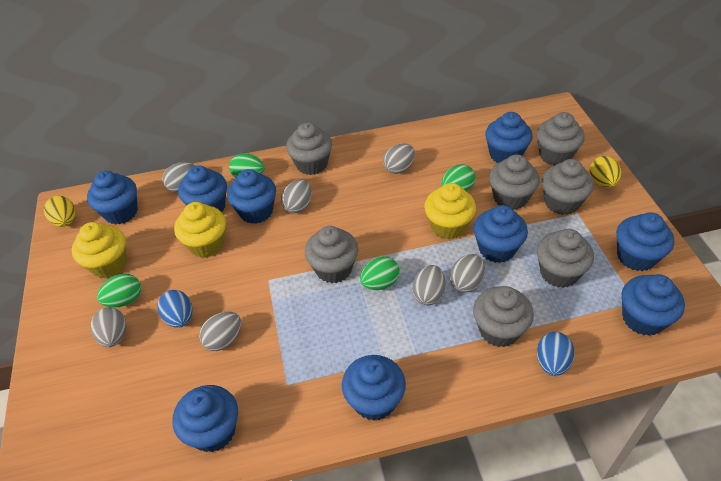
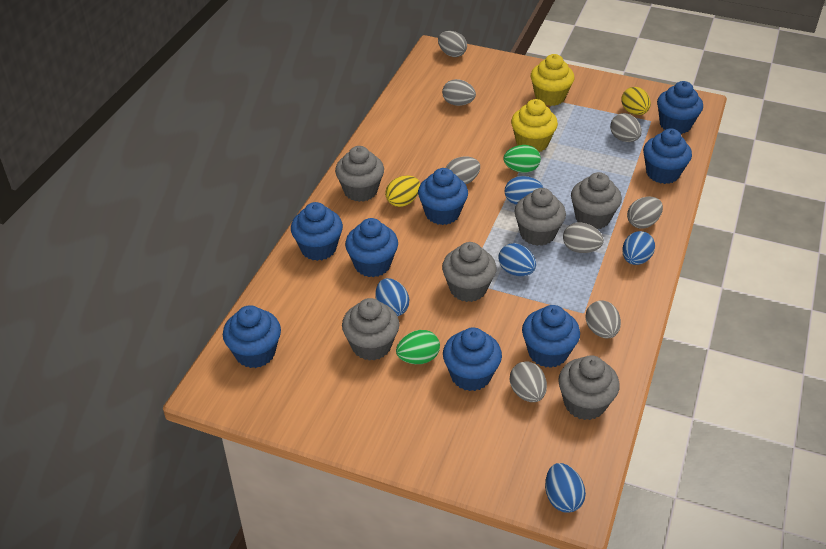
blue cupcake: 9 -> 8
blue egg: 2 -> 5
green egg: 4 -> 2
grey cupcake: 7 -> 6
grey egg: 7 -> 8
yellow cupcake: 3 -> 2

